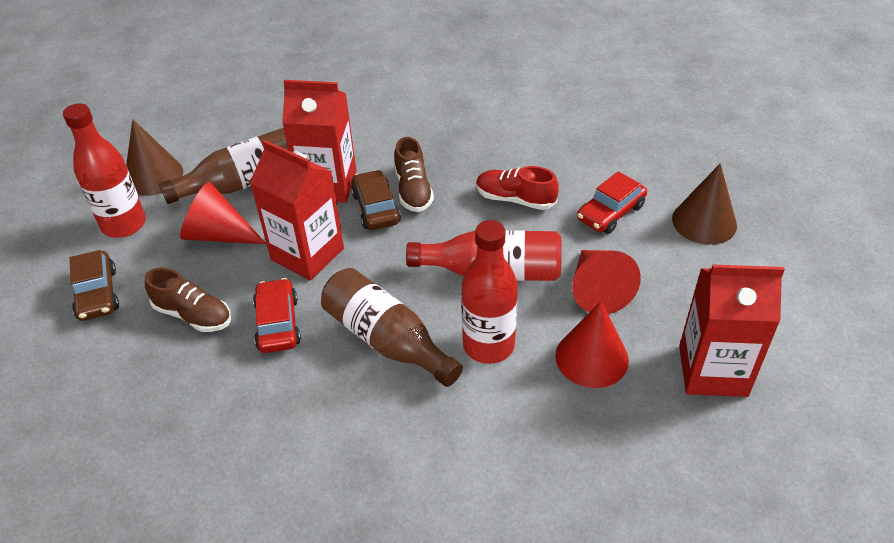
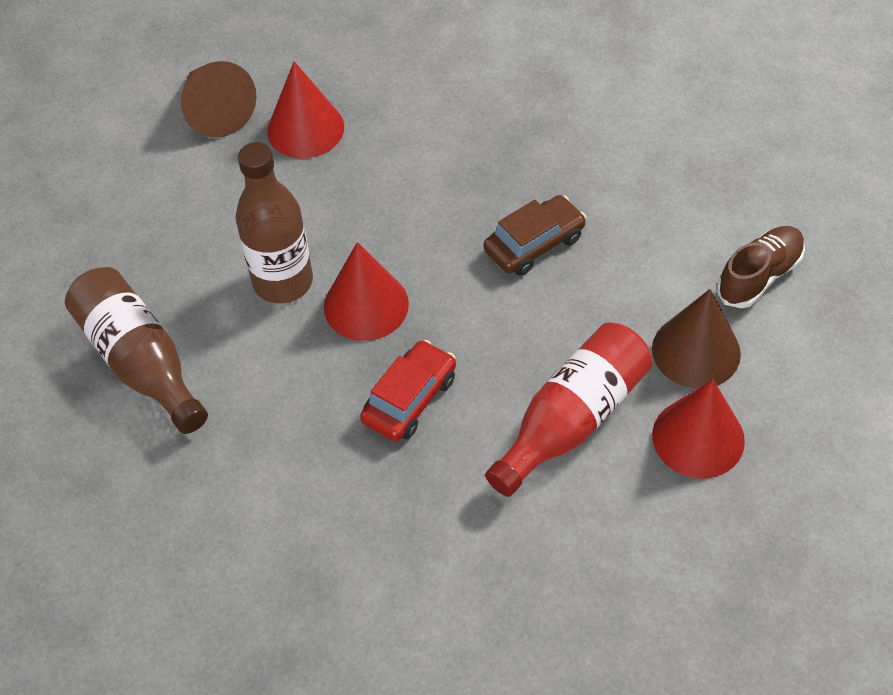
brown car: 2 -> 1
brown shoe: 2 -> 1
red bottle: 3 -> 1
red car: 2 -> 1
red carton: 3 -> 0
red shoe: 1 -> 0

